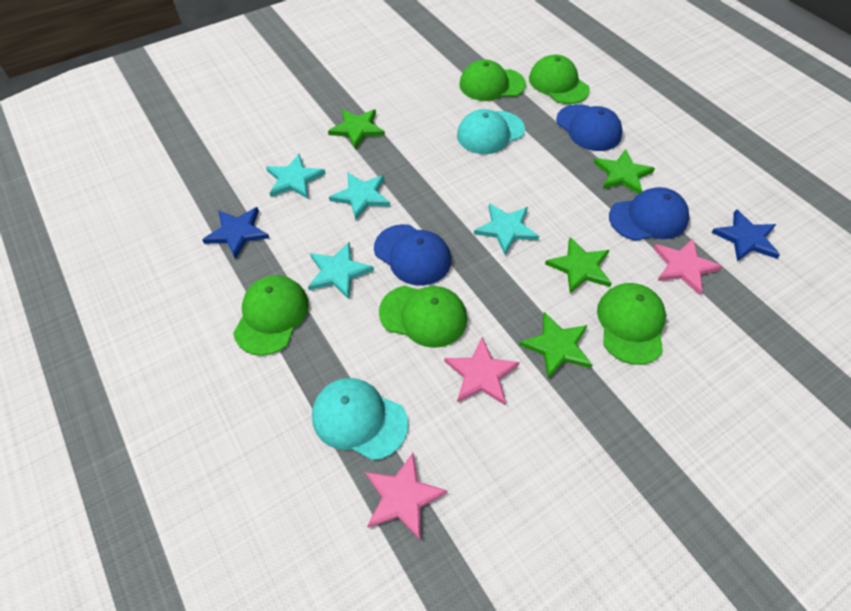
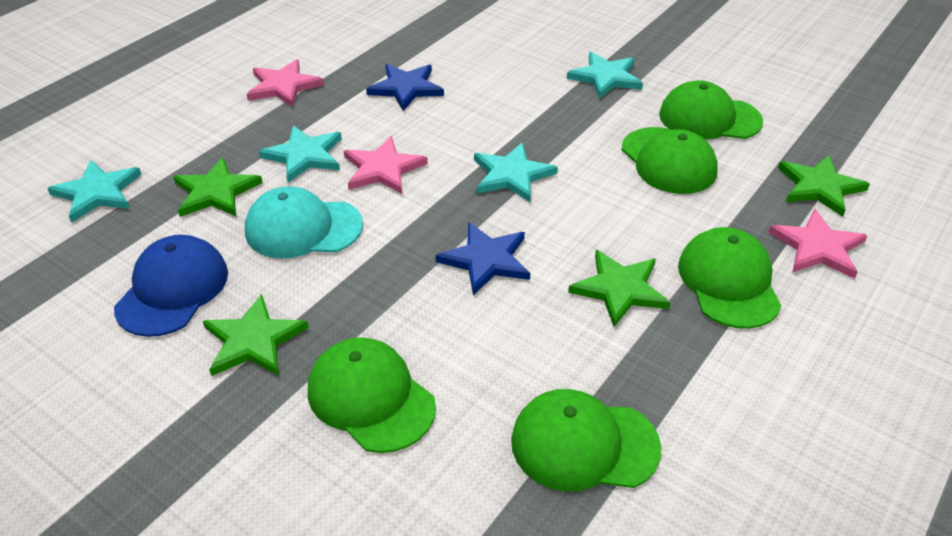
blue cap: 3 -> 1
turquoise cap: 2 -> 1

